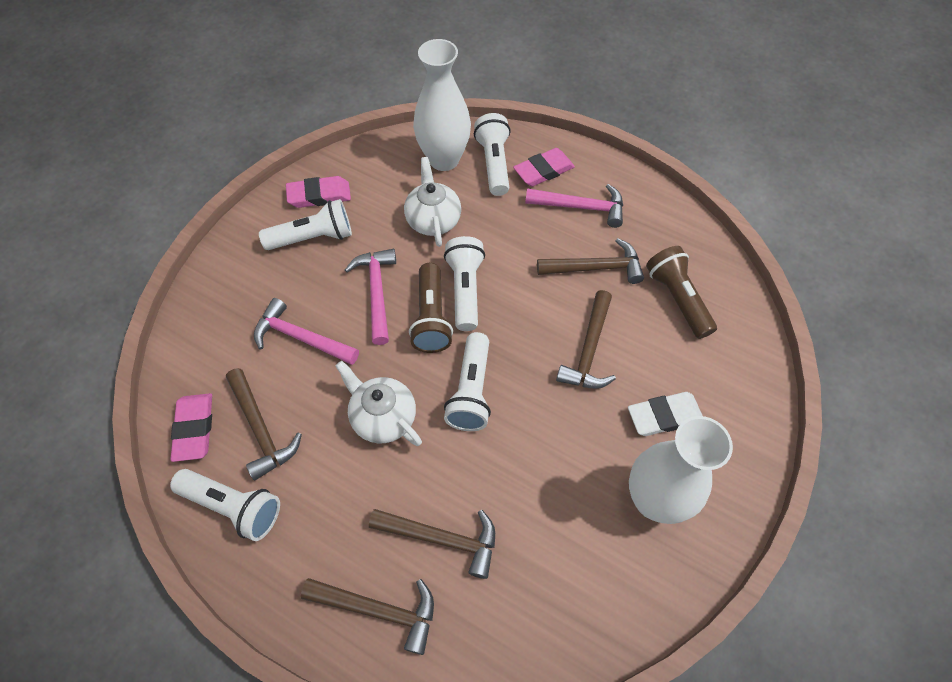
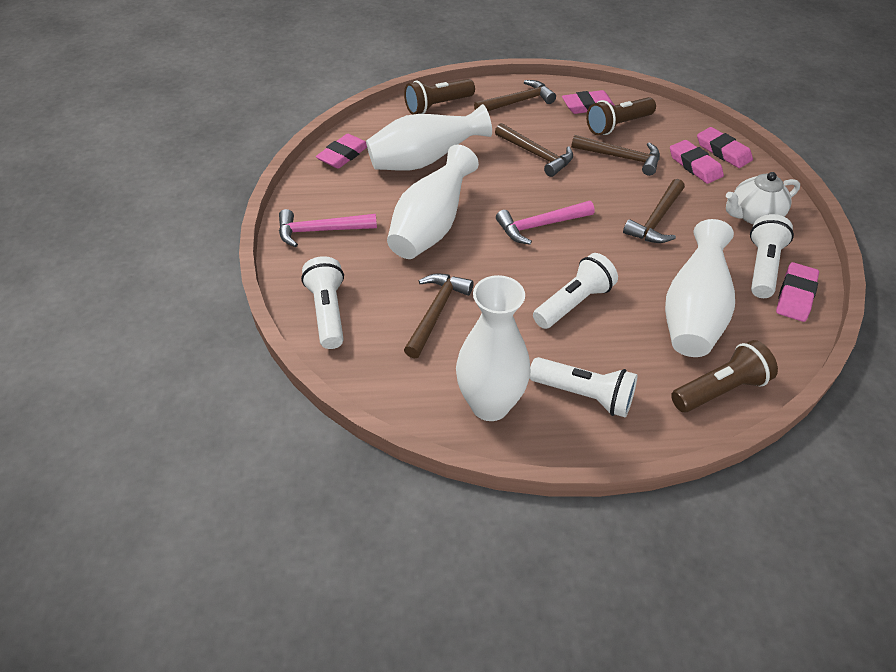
brown flashlight: 2 -> 3
pink eraser: 3 -> 5
pink hammer: 3 -> 2
white eraser: 1 -> 0
white flashlight: 5 -> 4
white teapot: 2 -> 1
white vase: 2 -> 4

